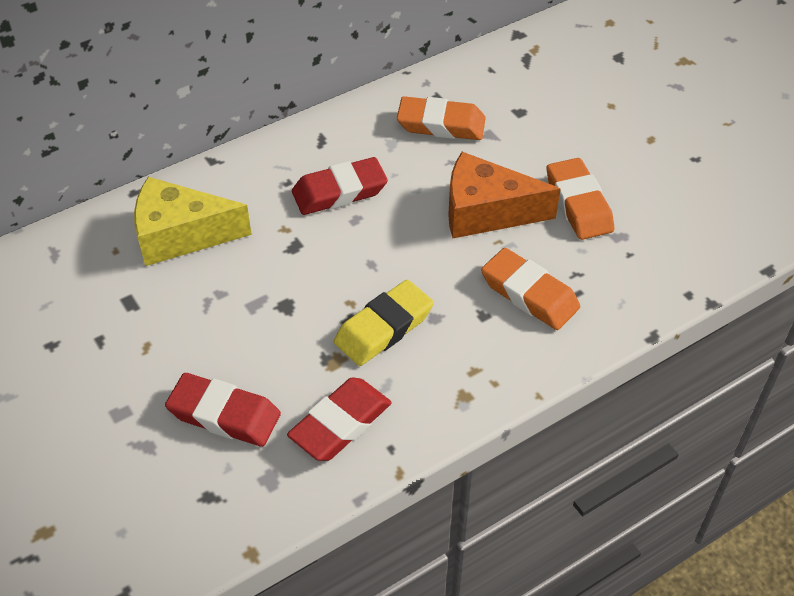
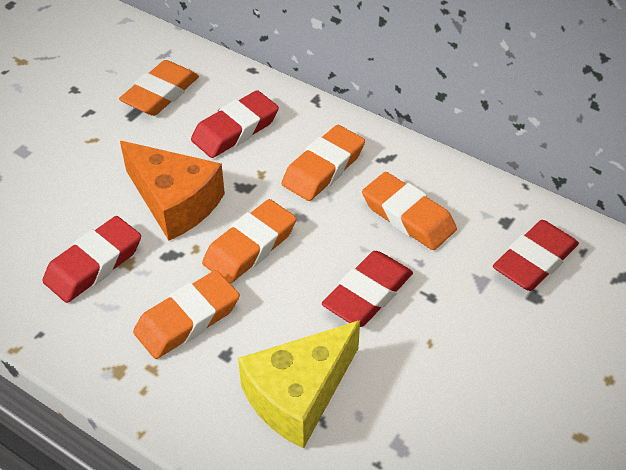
orange eraser: 3 -> 5
red eraser: 3 -> 4
yellow eraser: 1 -> 0

